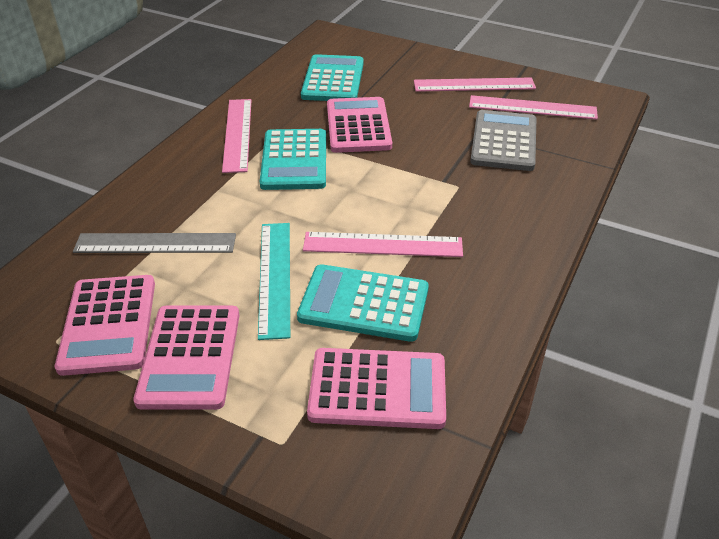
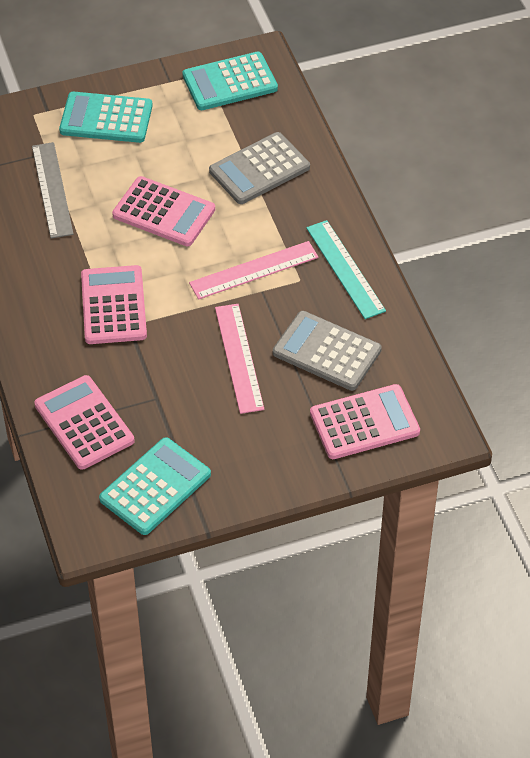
grey calculator: 1 -> 2
pink ruler: 4 -> 2

